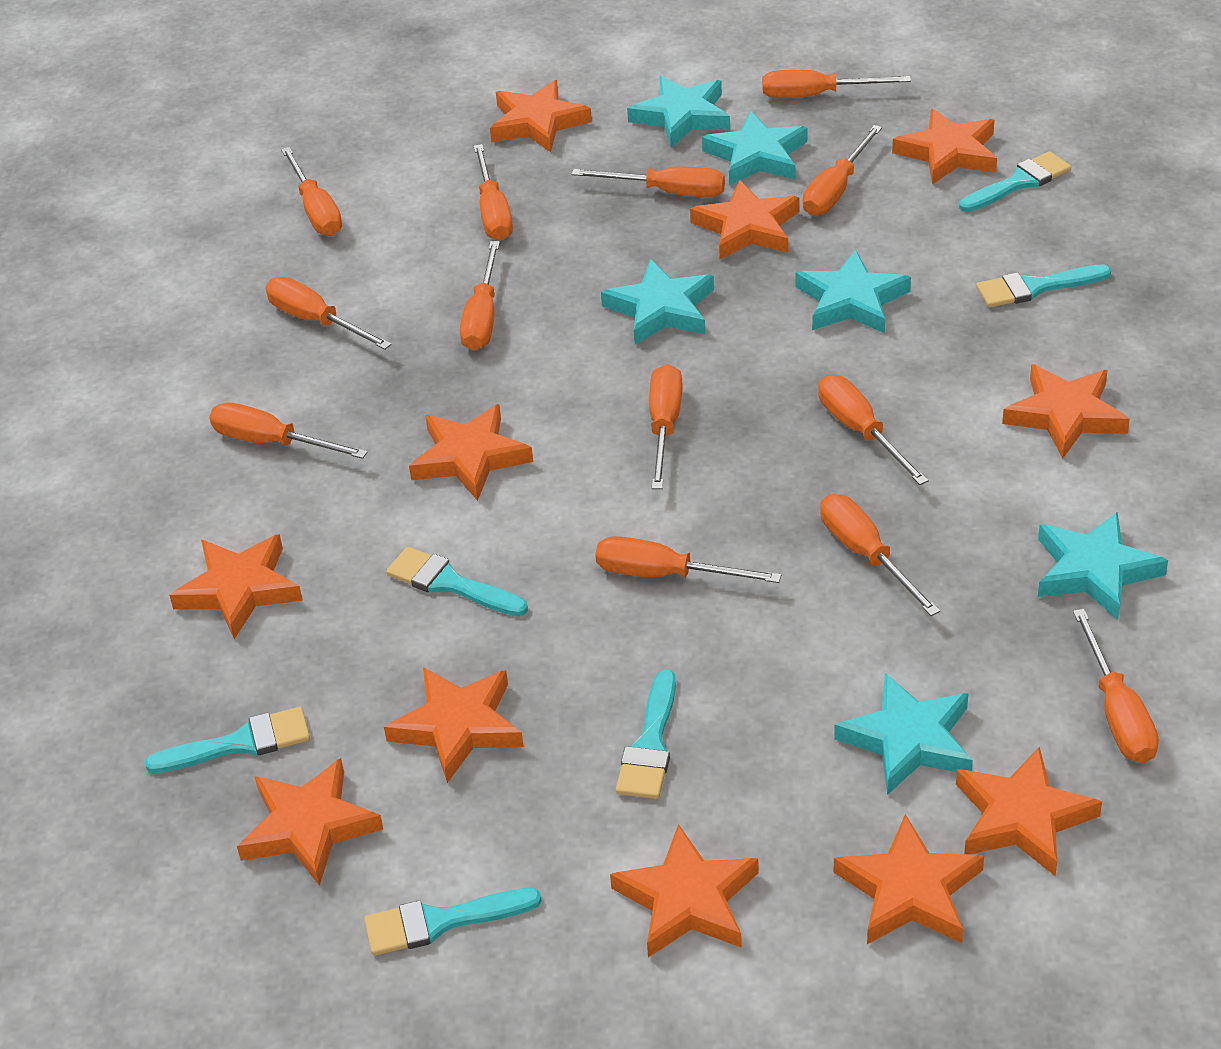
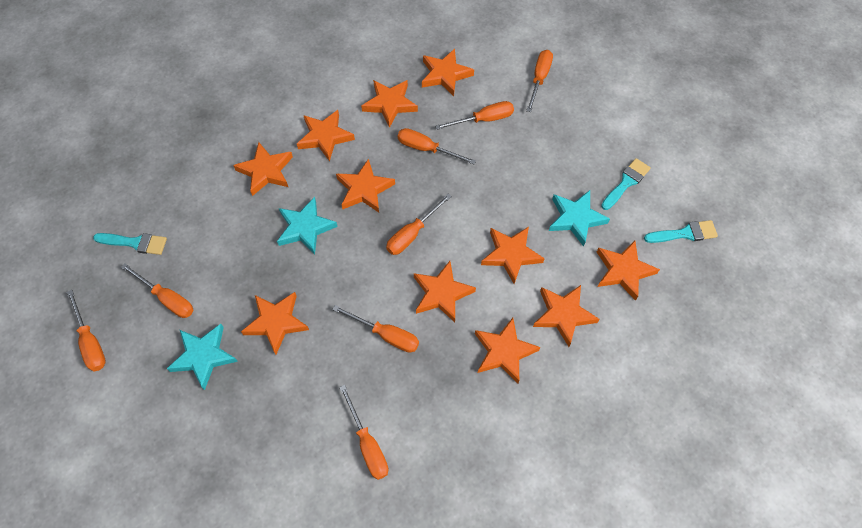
orange screwdriver: 13 -> 8
turquoise brush: 6 -> 3
turquoise star: 6 -> 3

